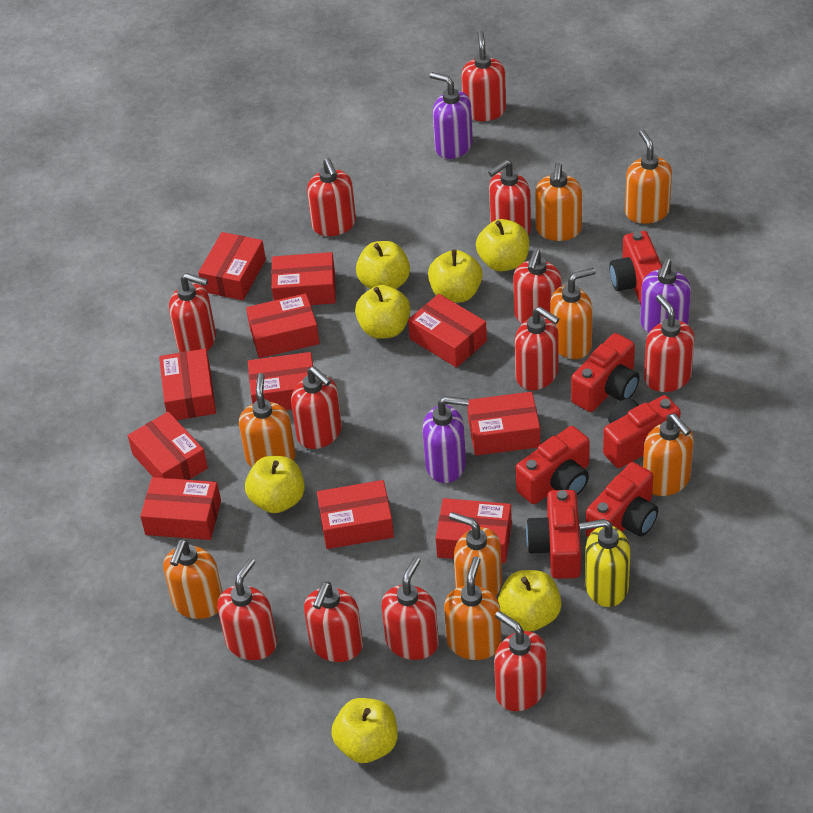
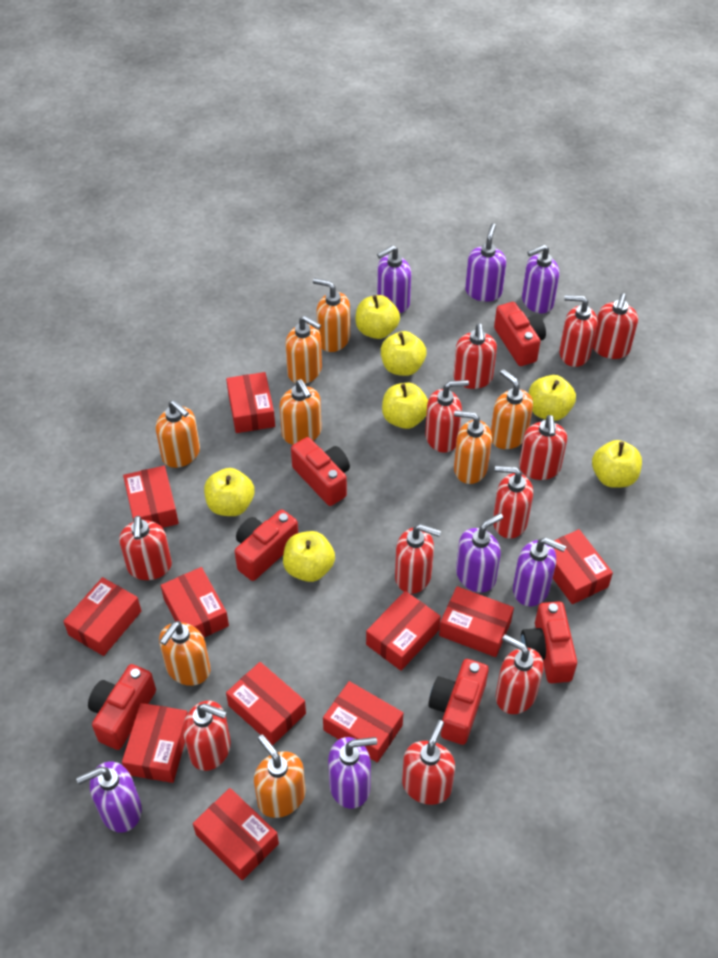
purple soap dispenser: 3 -> 7
red soap dispenser: 12 -> 11
yellow soap dispenser: 1 -> 0

